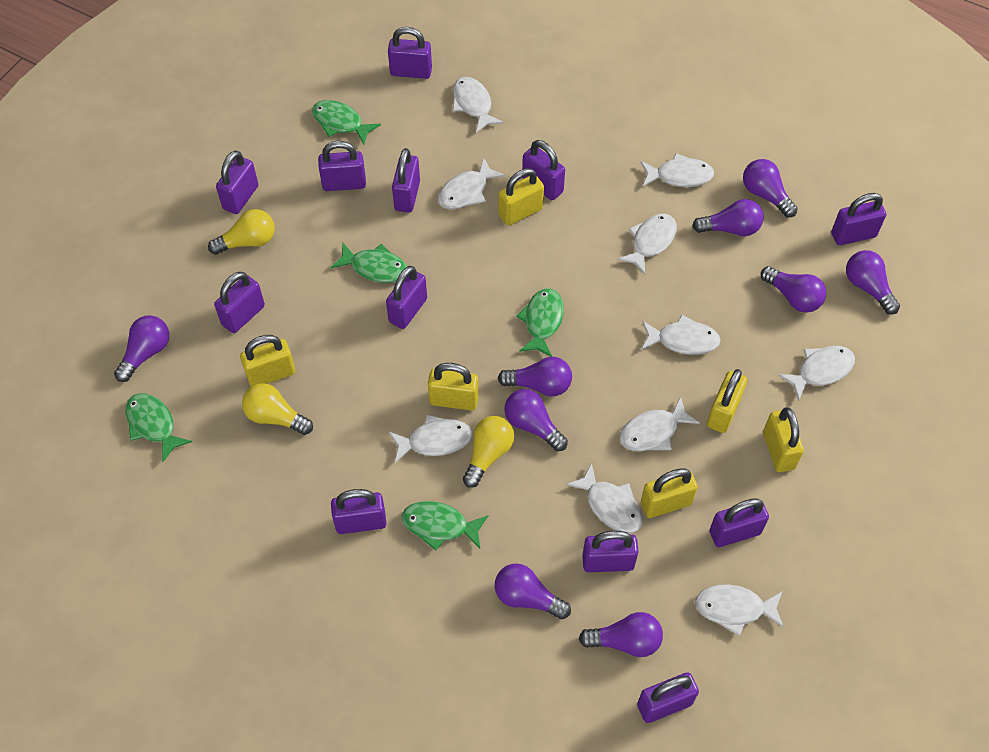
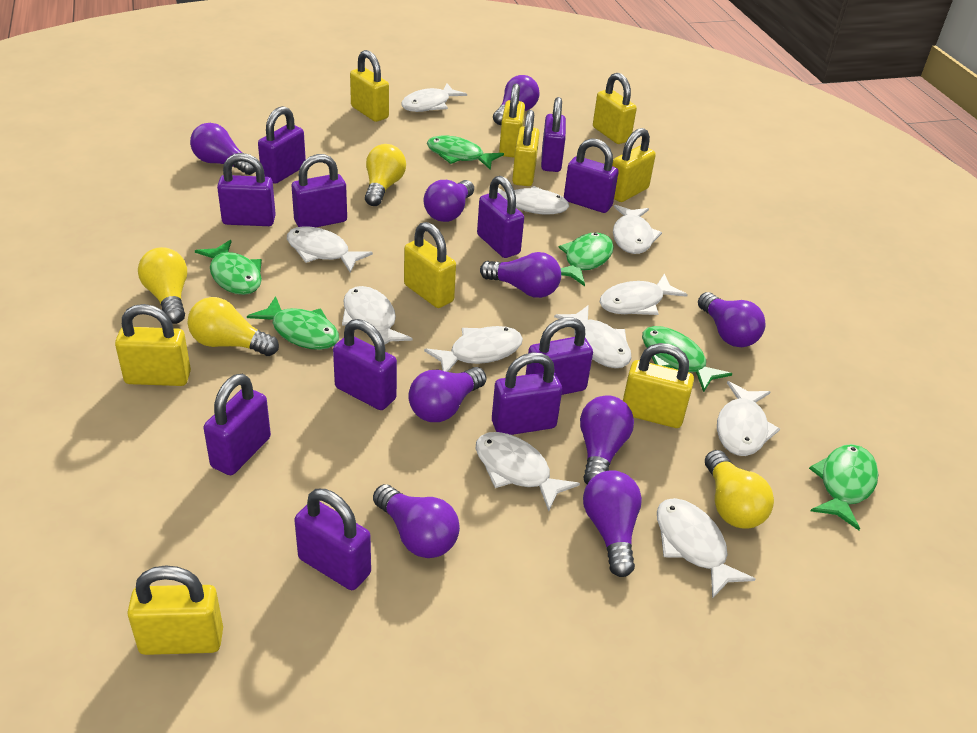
green fish: 5 -> 6
purple padlock: 12 -> 11
white fish: 10 -> 11
yellow light bulb: 3 -> 4
yellow padlock: 6 -> 9

